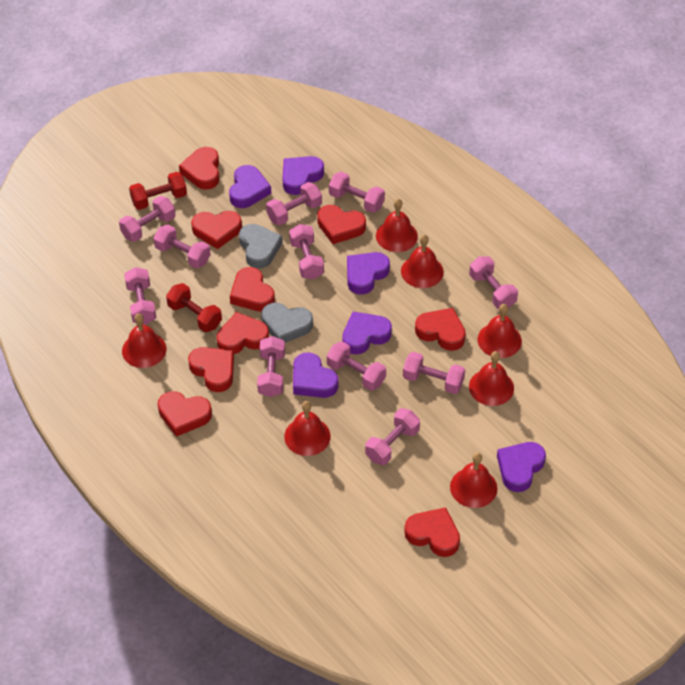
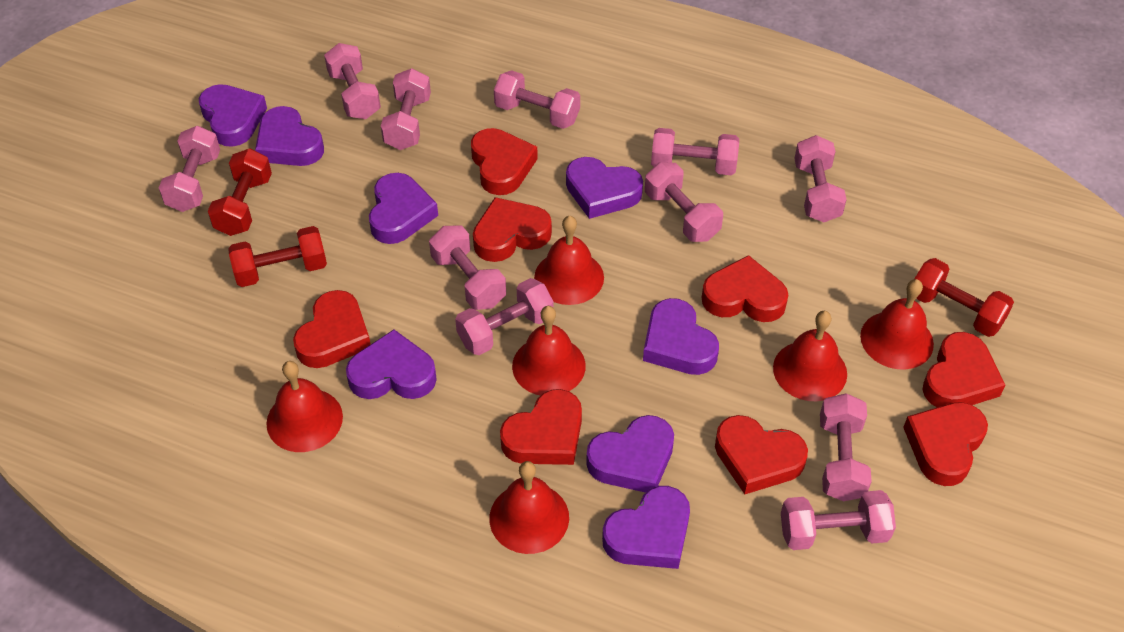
grey heart: 2 -> 0
purple heart: 6 -> 8
red bell: 7 -> 6
red dumbbell: 2 -> 3
red heart: 9 -> 8

